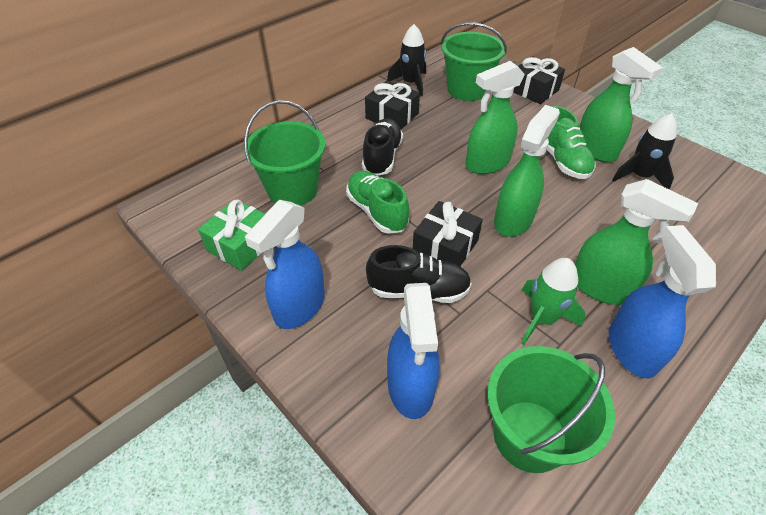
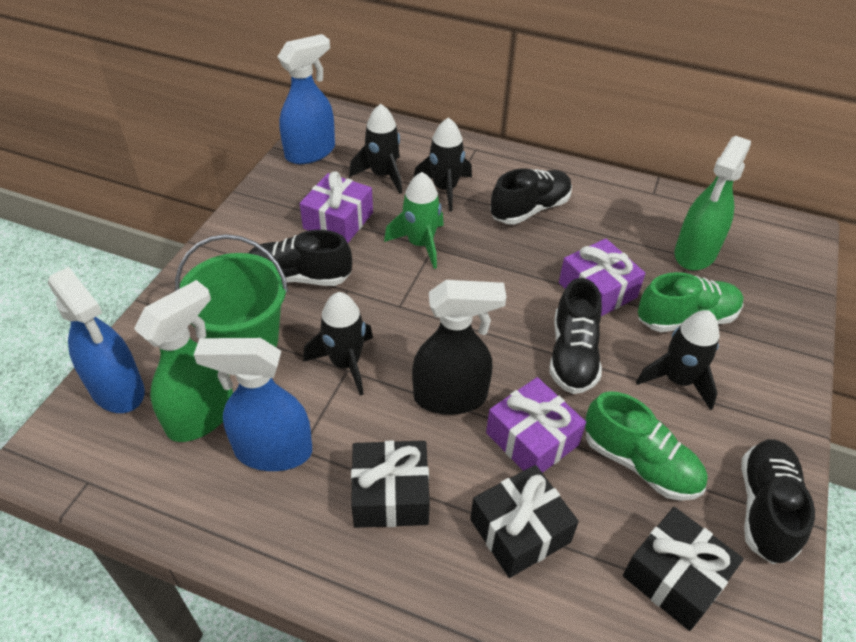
black rocket: 2 -> 4
black shoe: 2 -> 4
black spray bottle: 0 -> 1
green bucket: 3 -> 1
green gift: 1 -> 0
green spray bottle: 4 -> 2
purple gift: 0 -> 3

